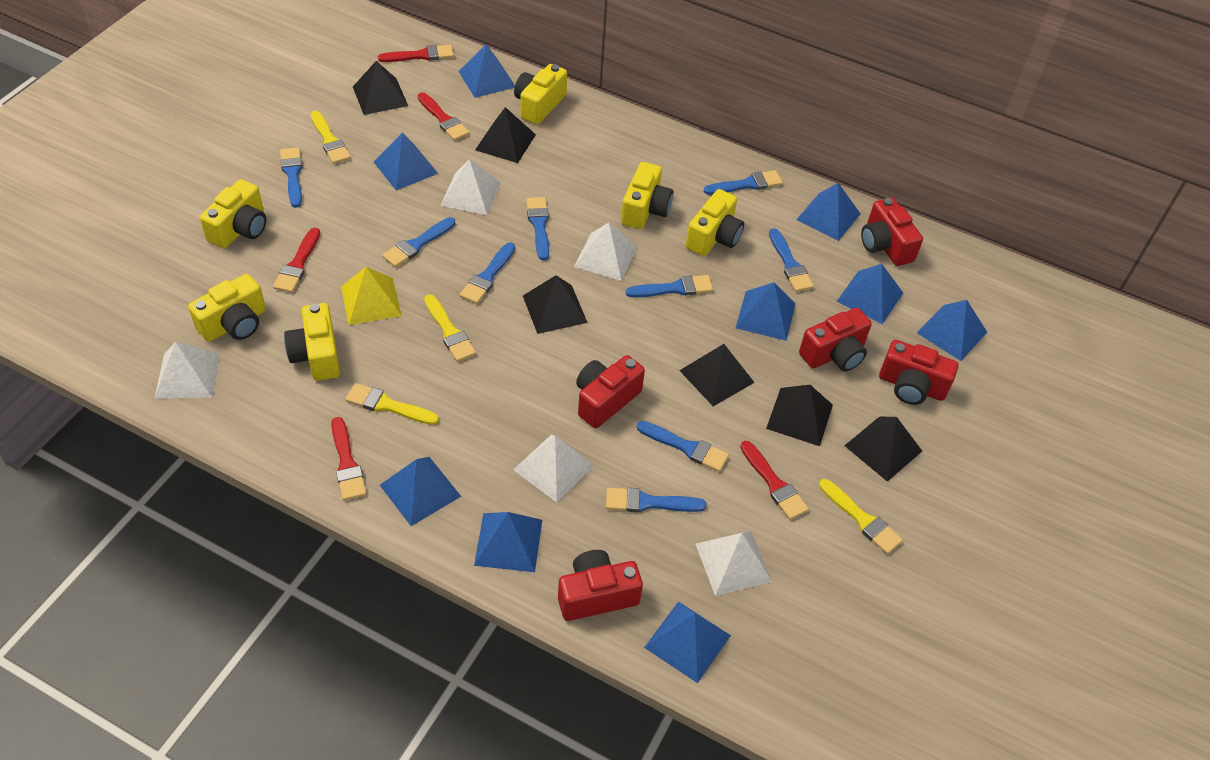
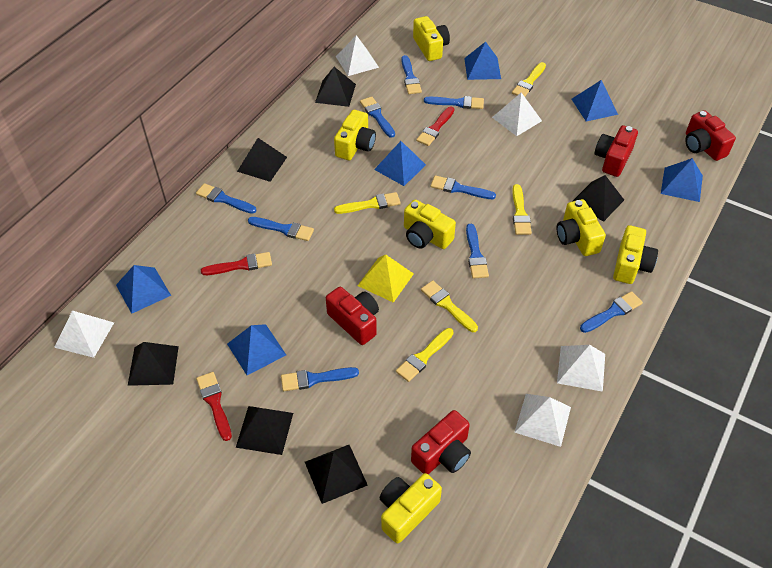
blue pyramid: 9 -> 6
red brush: 5 -> 3
red camera: 5 -> 4
yellow brush: 4 -> 5

